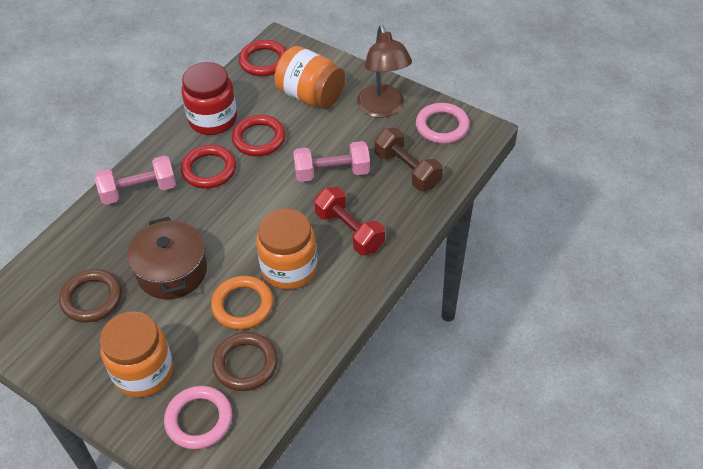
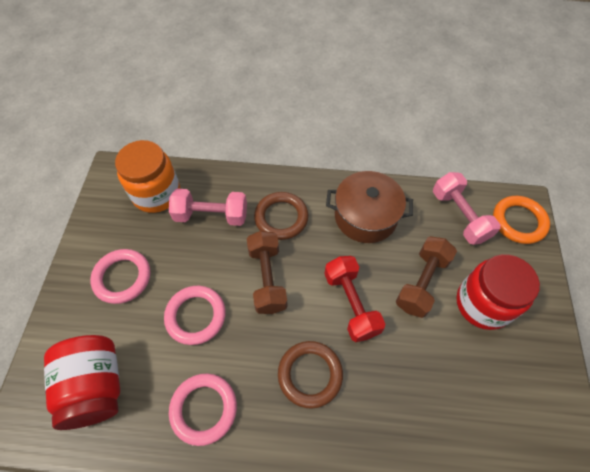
brown dumbbell: 1 -> 2
brown lamp: 1 -> 0
orange jar: 3 -> 1
pink ring: 2 -> 3
red jar: 1 -> 2
red ring: 3 -> 0

